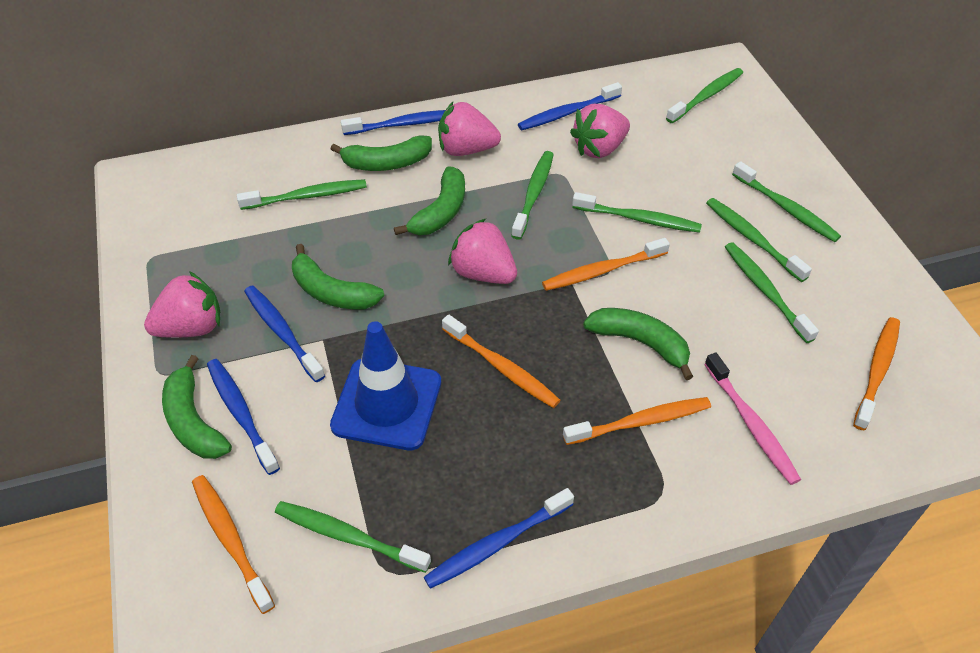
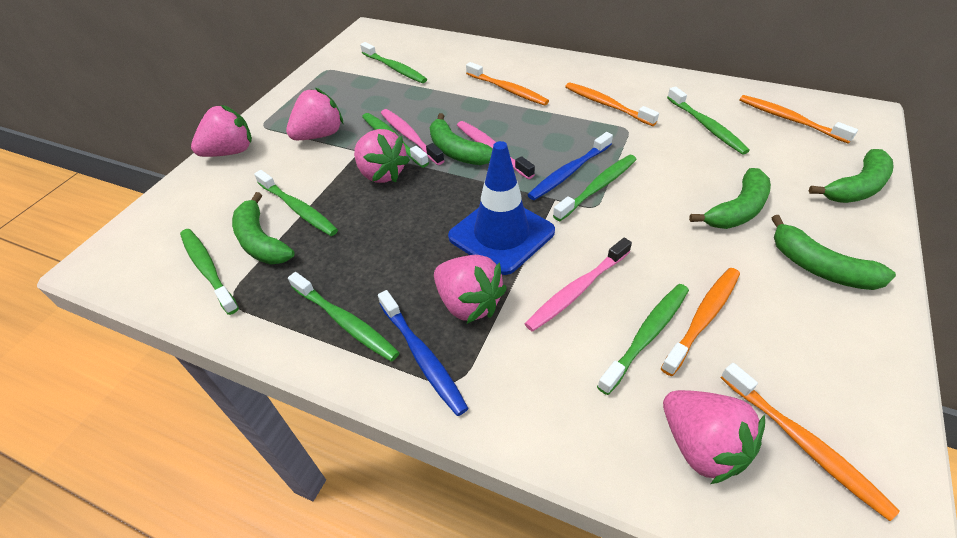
blue toothbrush: 5 -> 2
pink strawberry: 4 -> 5
pink toothbrush: 1 -> 3

